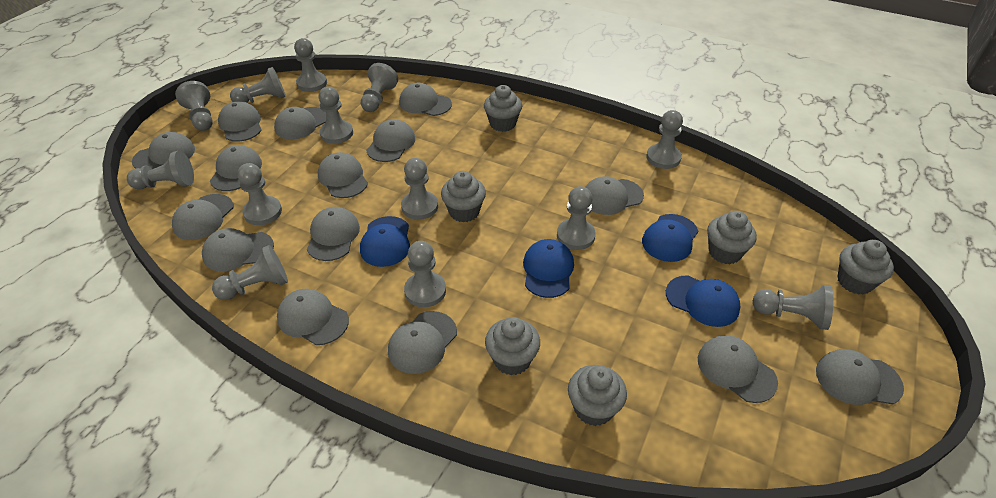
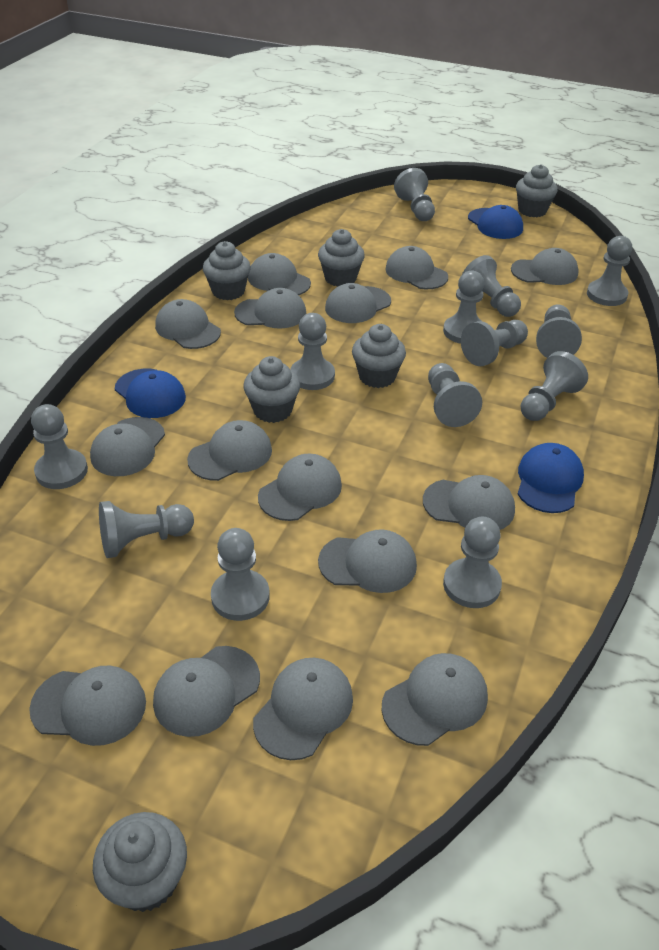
blue cap: 4 -> 3

